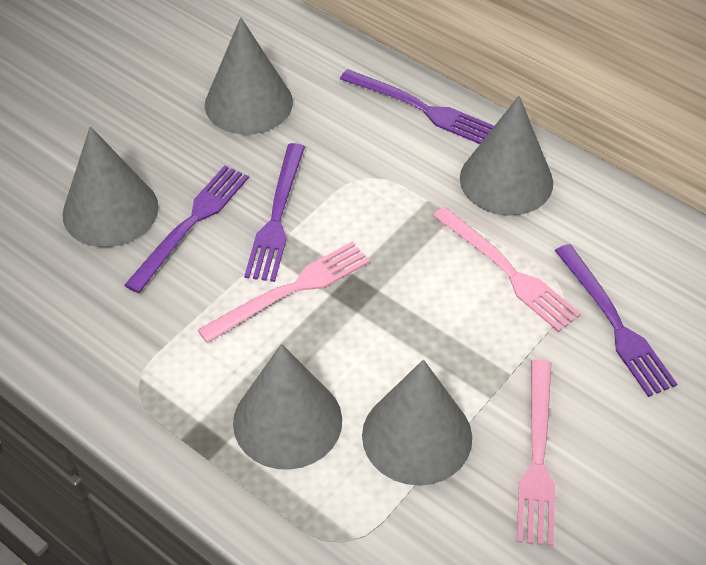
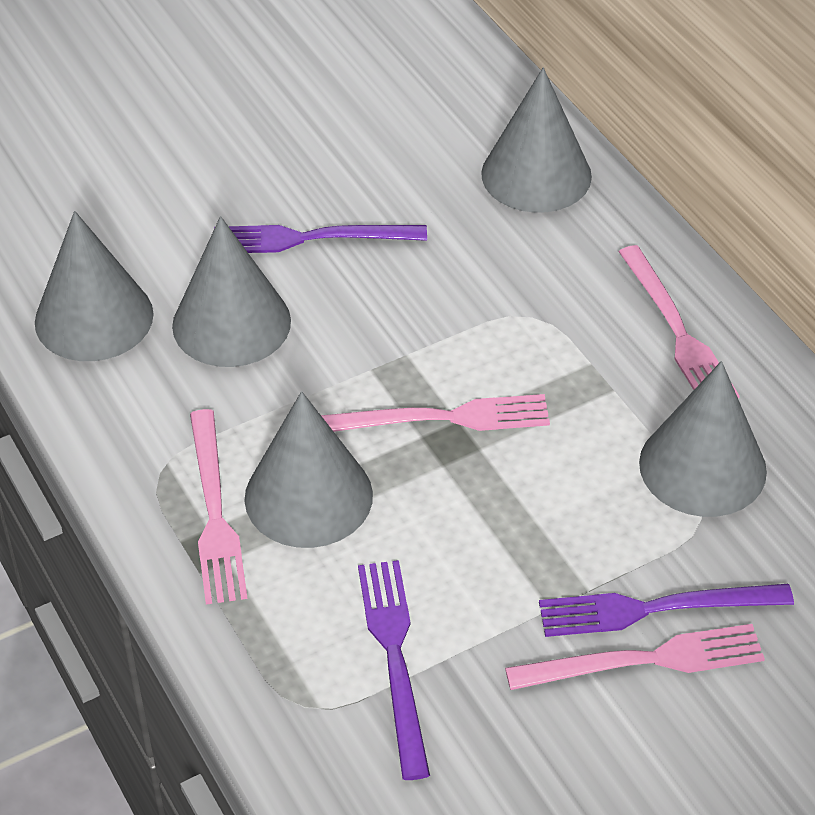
pink fork: 3 -> 4
purple fork: 4 -> 3

